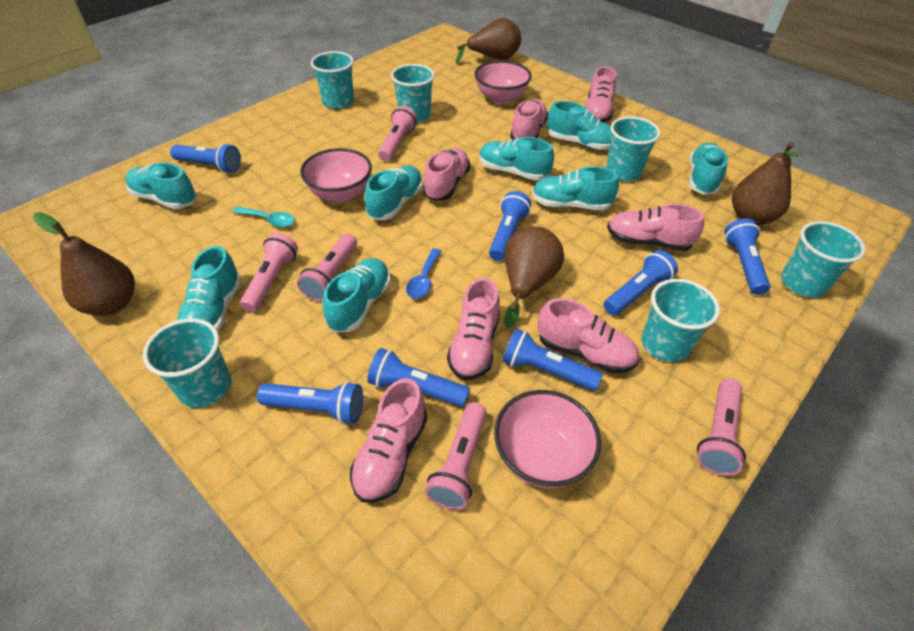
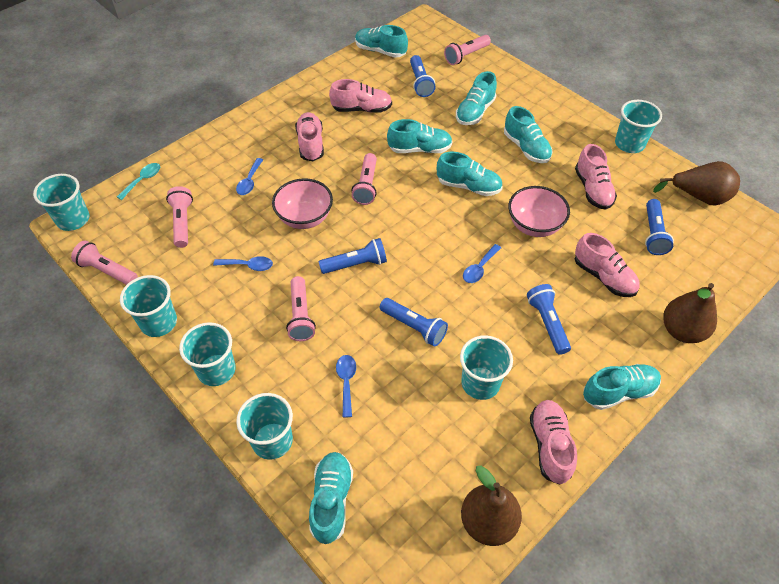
blue flashlight: 7 -> 5
blue spoon: 1 -> 4
brown pear: 4 -> 3
pink bowl: 3 -> 2
pink shoe: 7 -> 5
turquoise shoe: 8 -> 7

